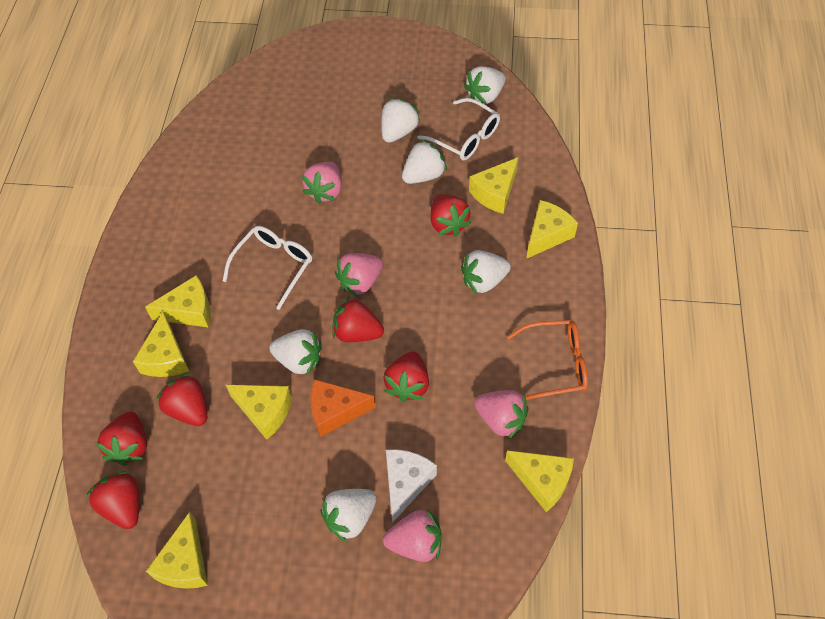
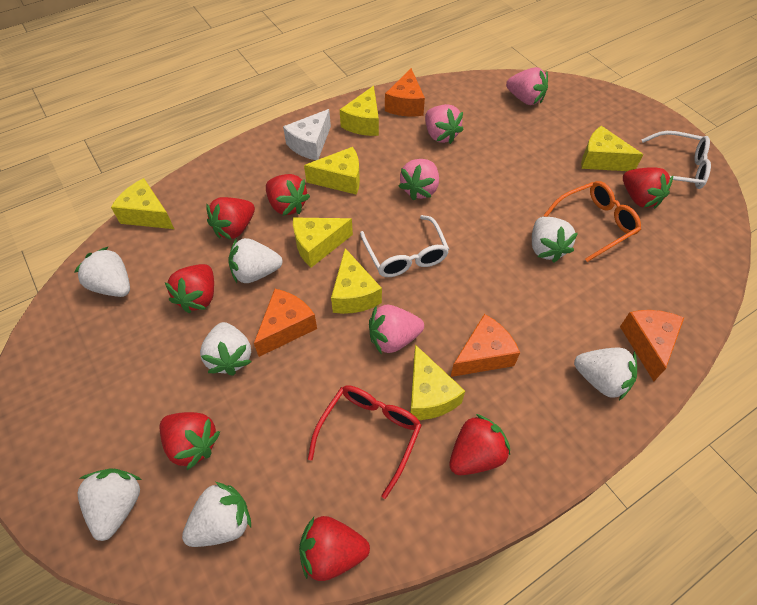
orange cheese: 1 -> 4
red glasses: 0 -> 1
red strawberry: 6 -> 7
white strawberry: 6 -> 7

